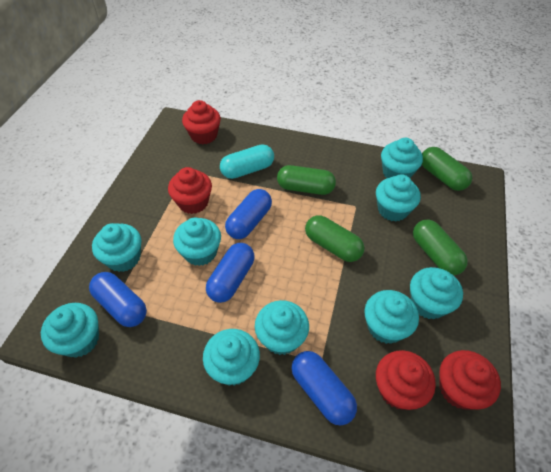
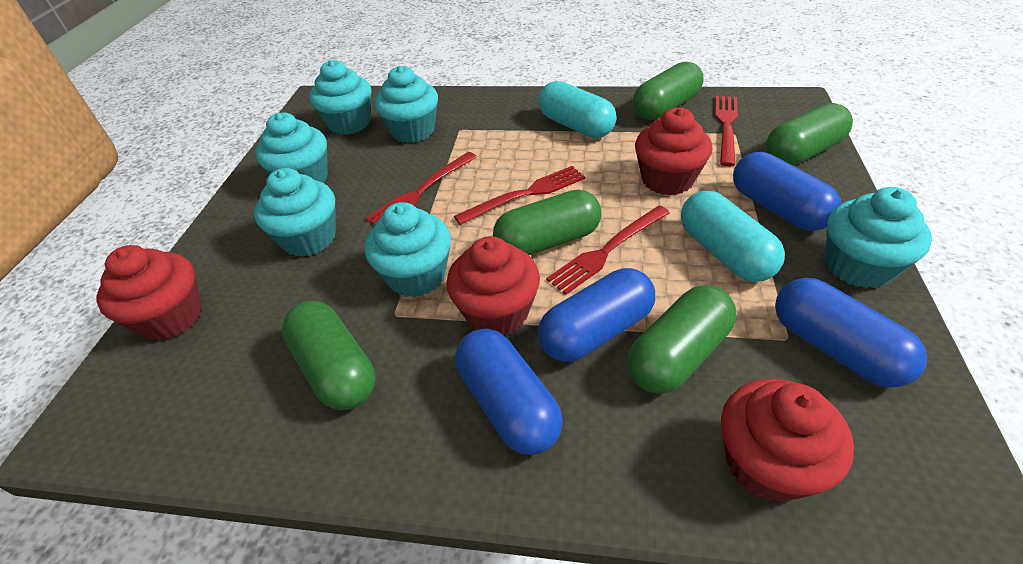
green capsule: 4 -> 5
red fork: 0 -> 4
turquoise capsule: 1 -> 2
turquoise cupcake: 9 -> 6

